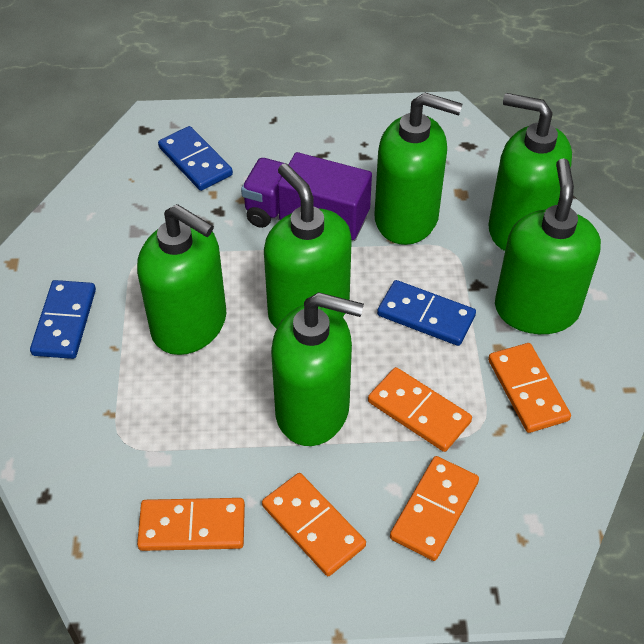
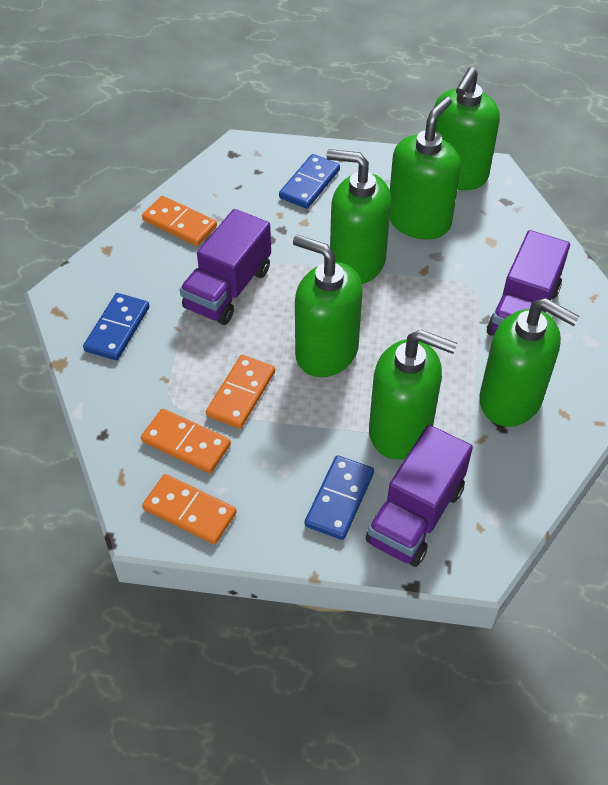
orange domino: 5 -> 4
purple truck: 1 -> 3

